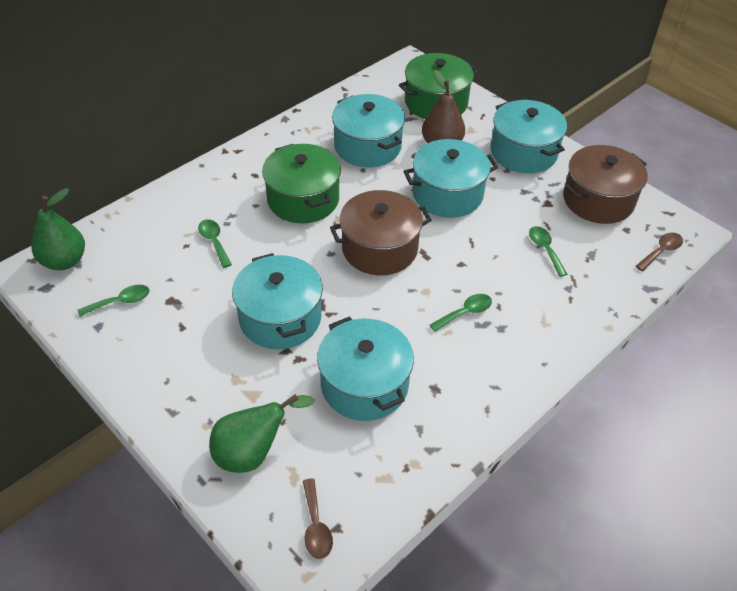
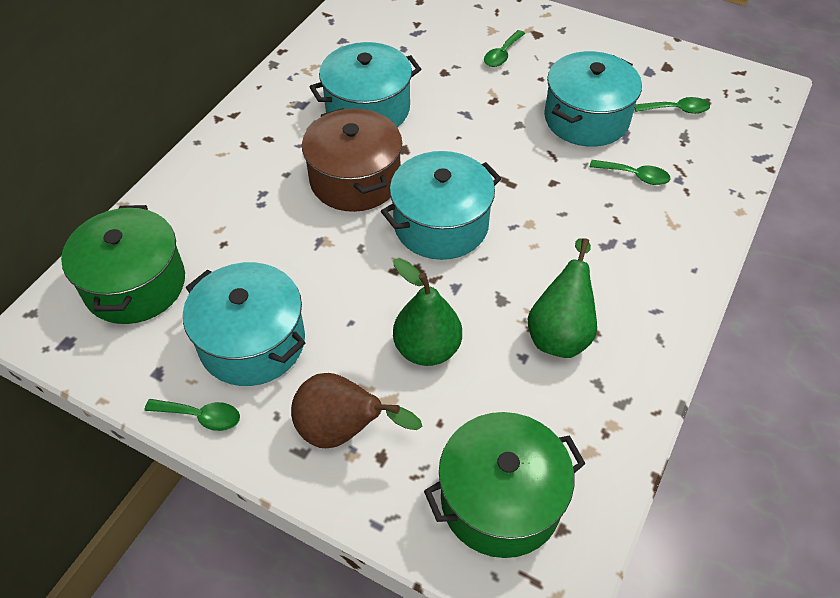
brown pot: 2 -> 1
brown spoon: 2 -> 0
turquoise pot: 5 -> 4

